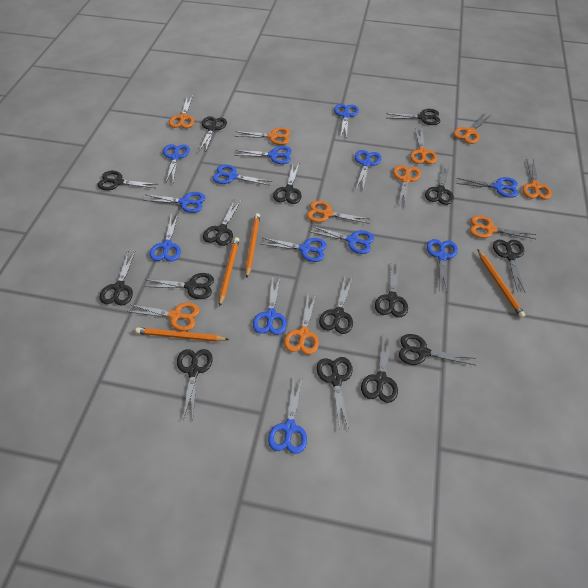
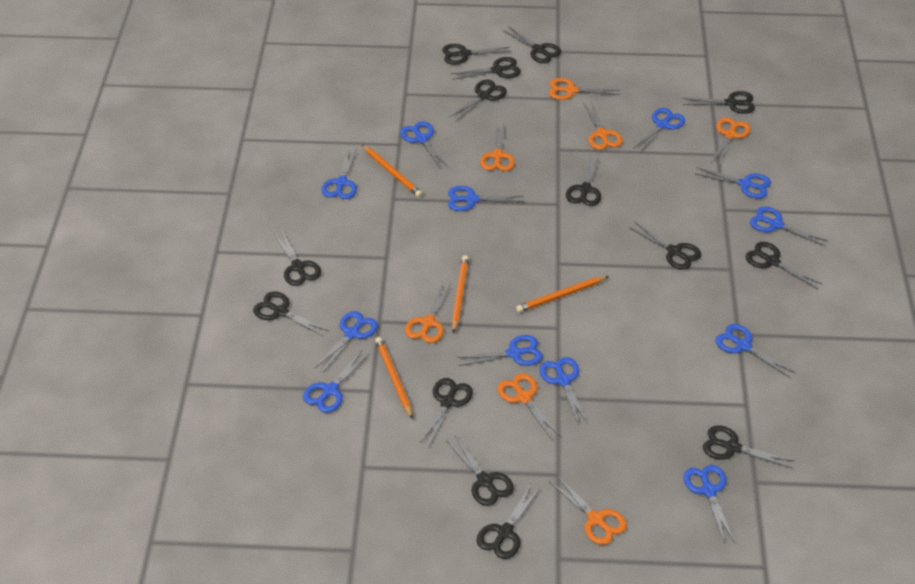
black scissors: 15 -> 14
blue scissors: 13 -> 12
orange scissors: 10 -> 7

